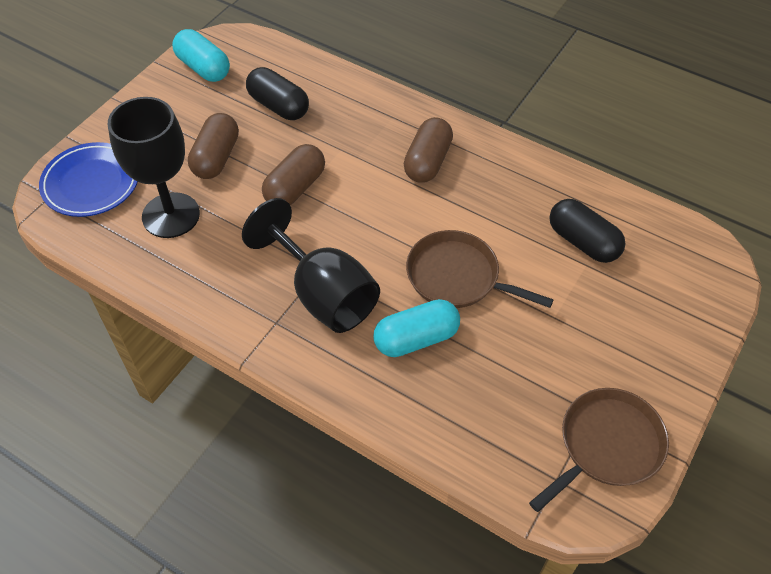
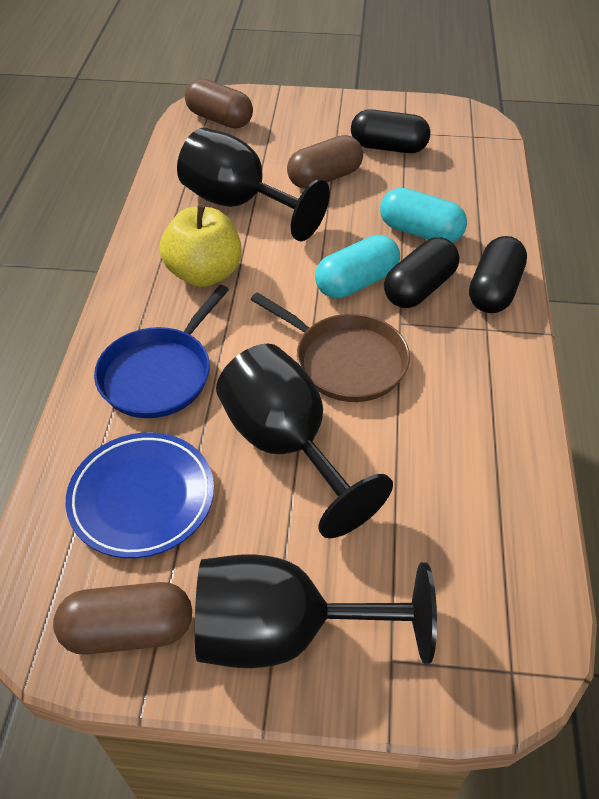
black capsule: 2 -> 3
black goblet: 2 -> 3
blue pan: 0 -> 1
brown pan: 2 -> 1
yellow apple: 0 -> 1

